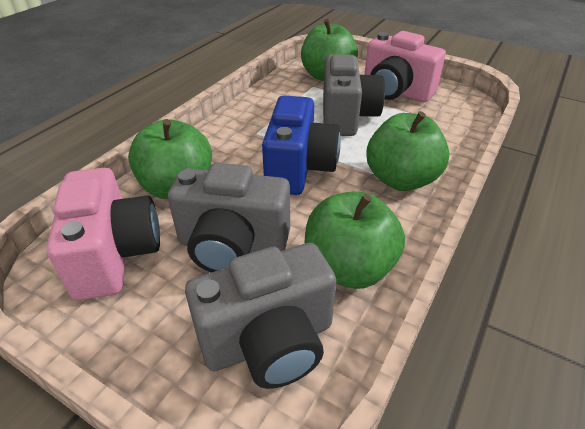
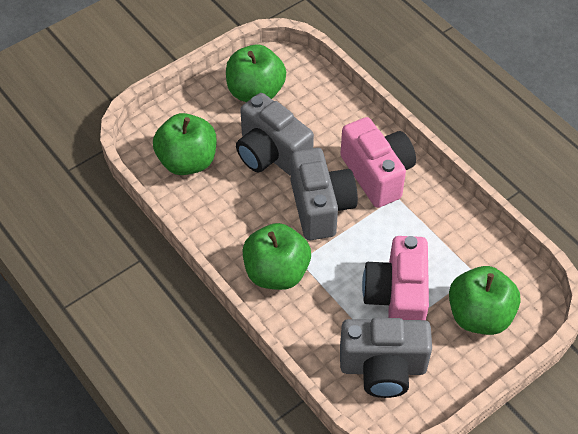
blue camera: 1 -> 0

